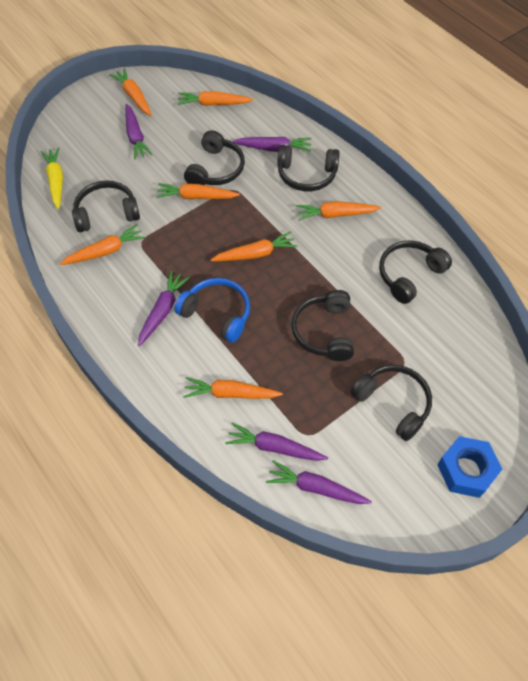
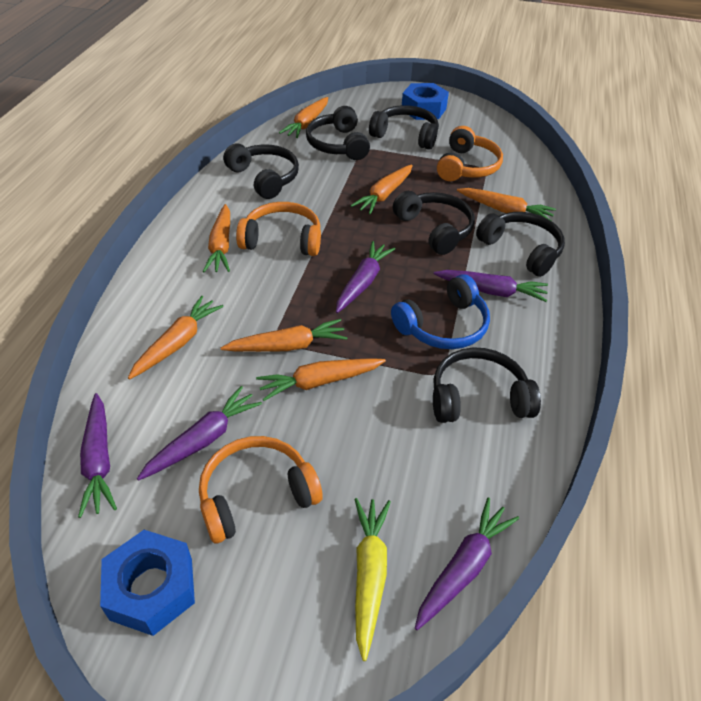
blue nut: 1 -> 2
orange headphones: 0 -> 3

